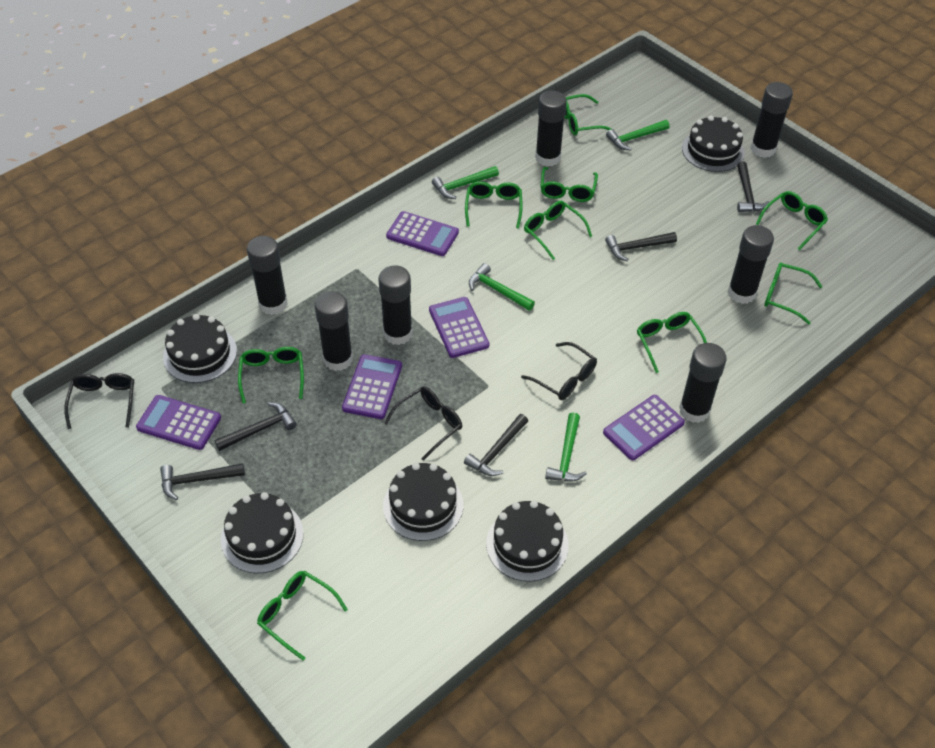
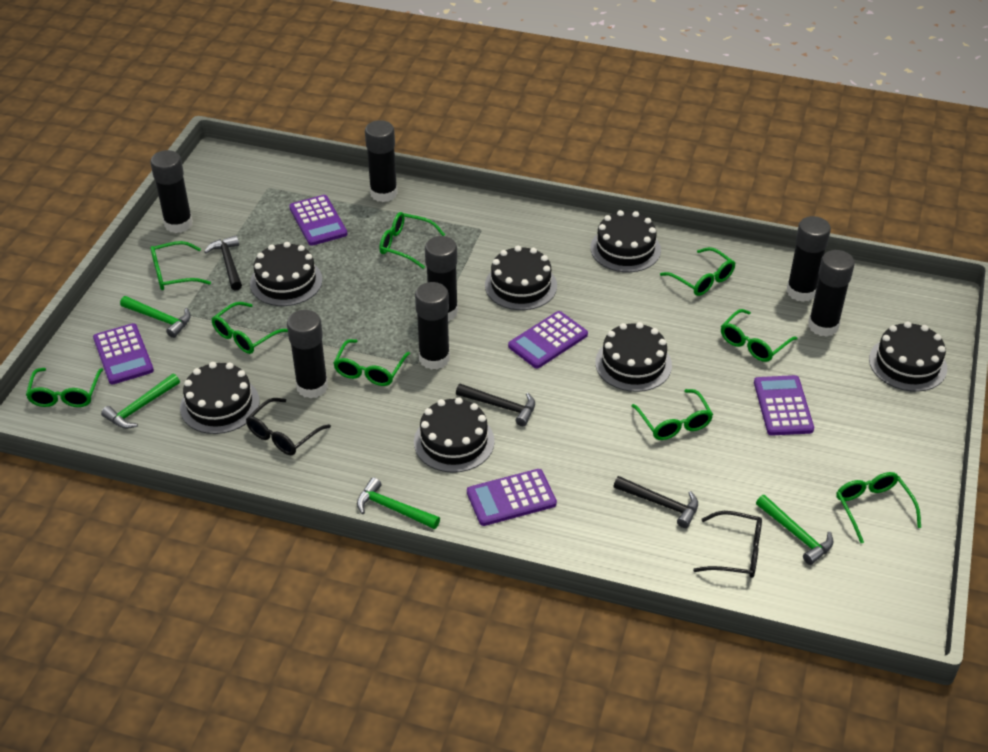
black cake: 5 -> 7
black glasses: 3 -> 2
black hammer: 5 -> 3

